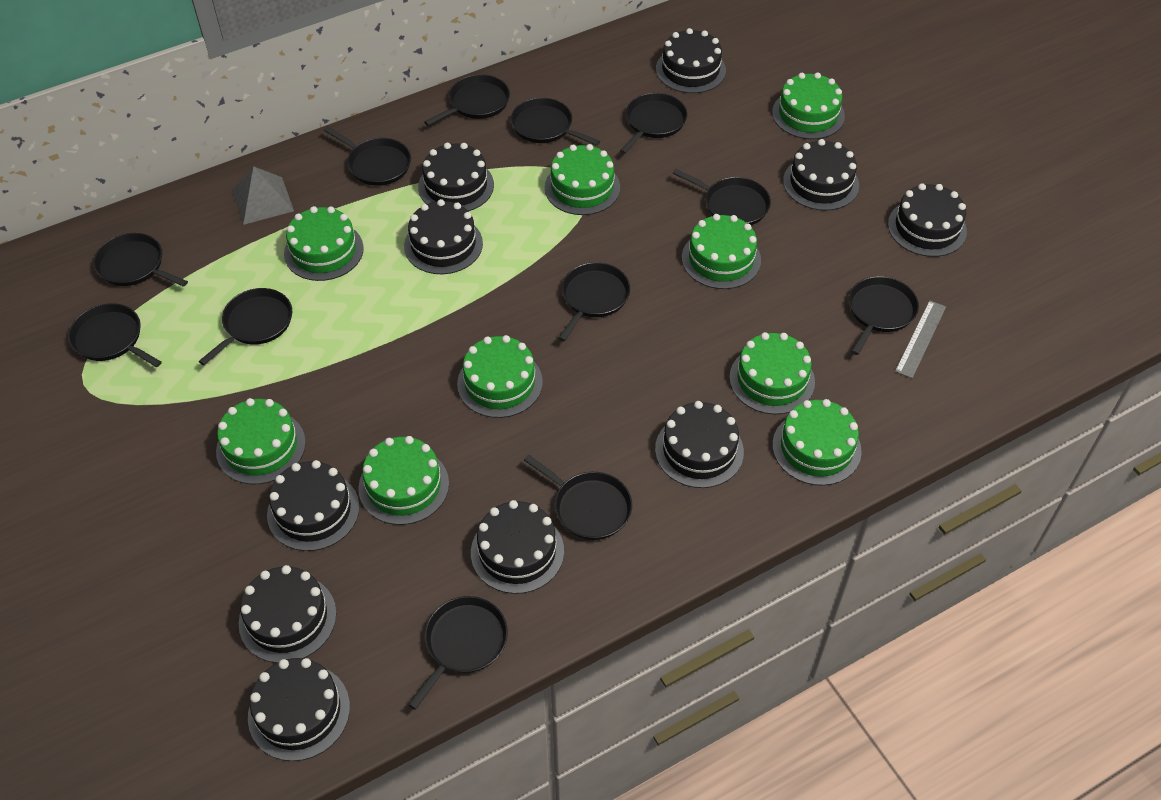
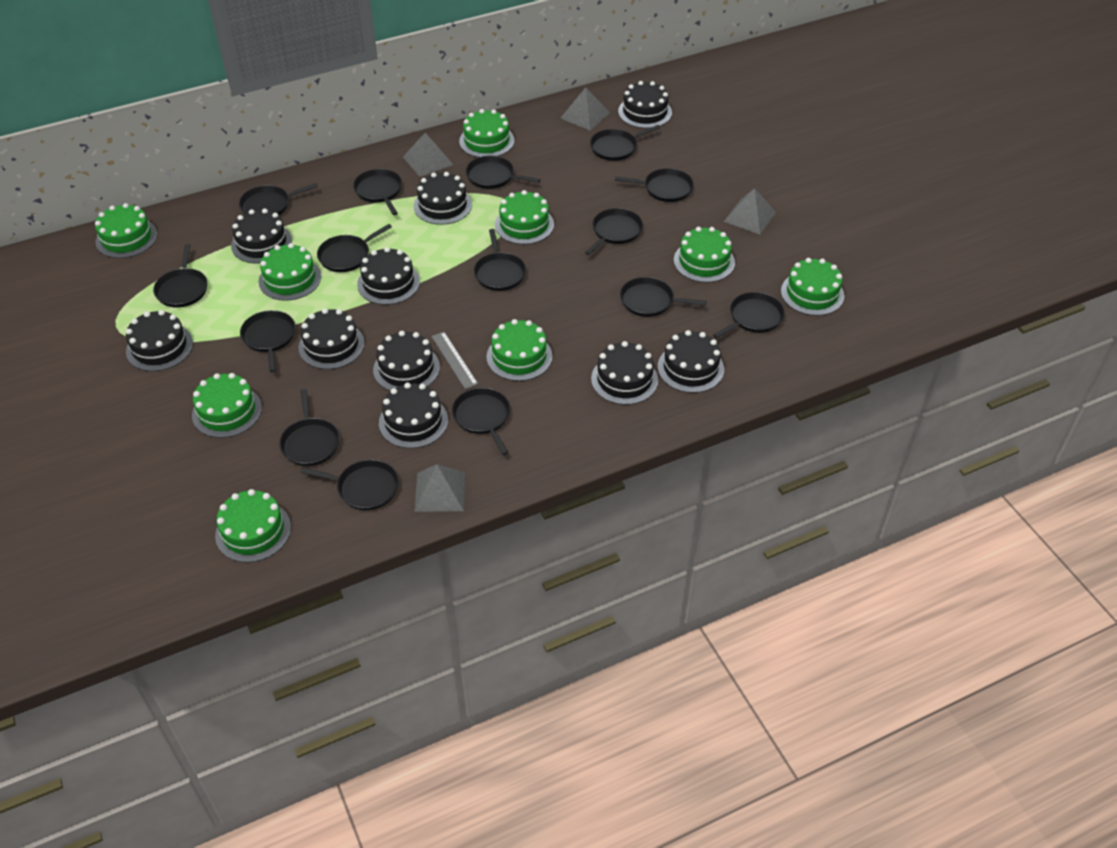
black pan: 12 -> 15
grey pyramid: 1 -> 4

